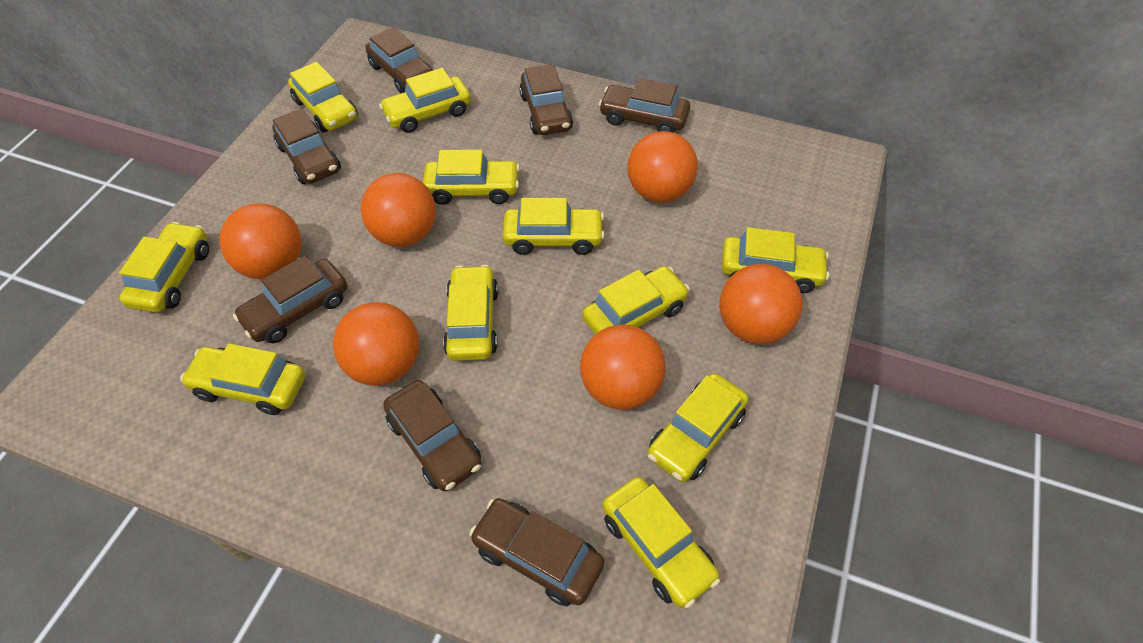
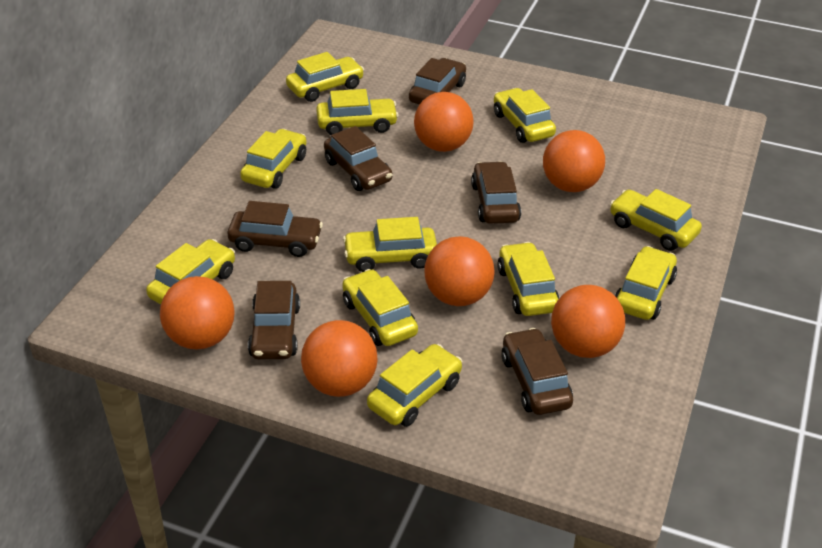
brown car: 7 -> 6

